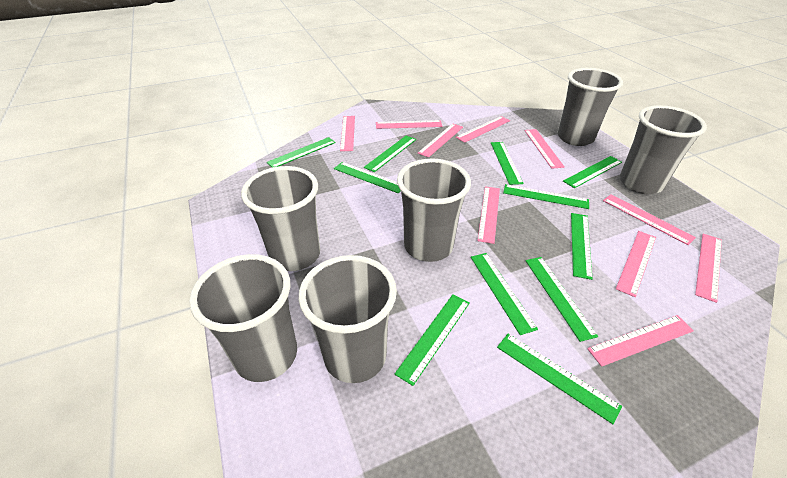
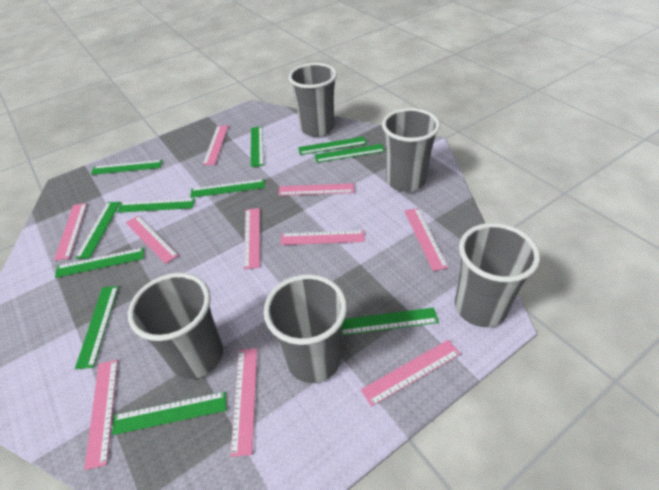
grey cup: 6 -> 5

